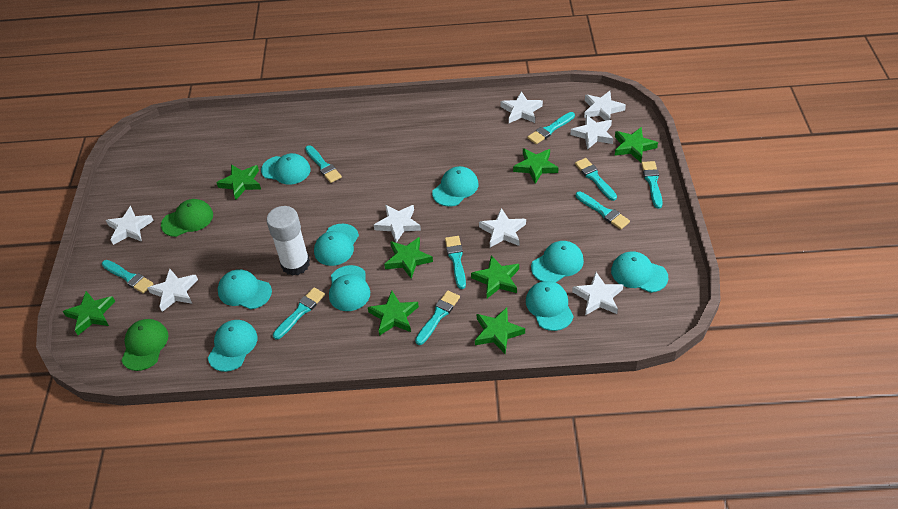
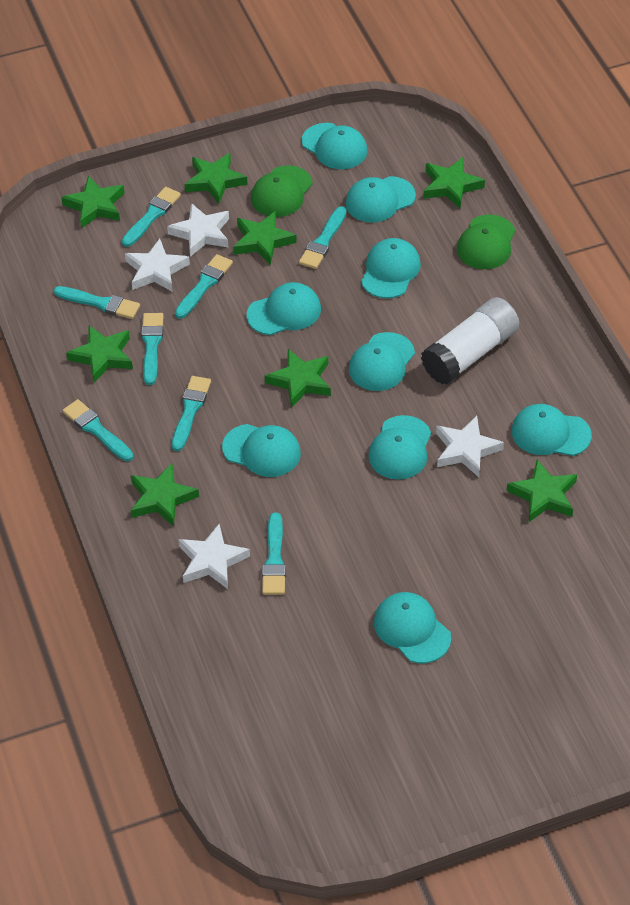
turquoise brush: 9 -> 8
white star: 8 -> 4

